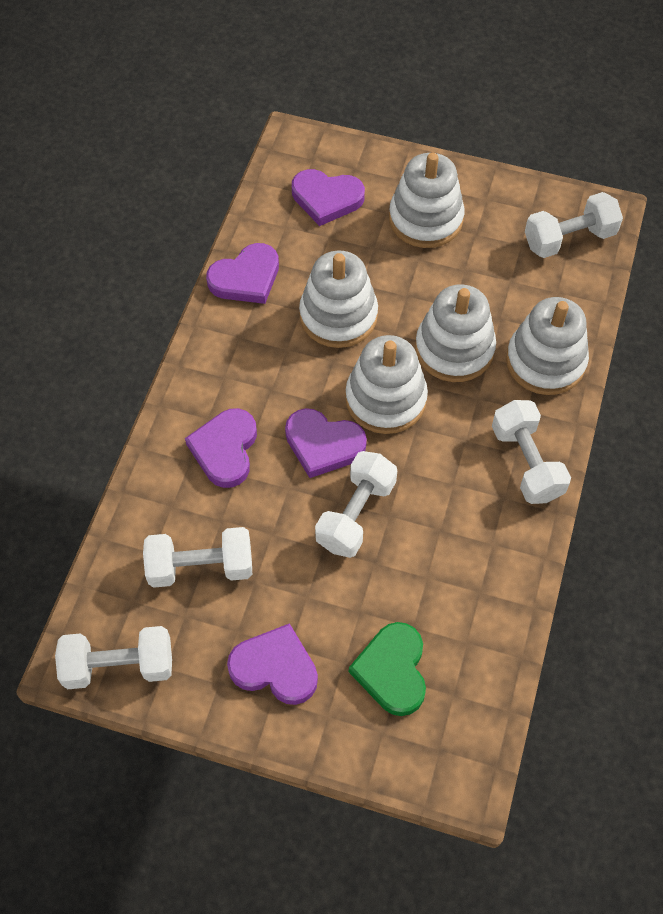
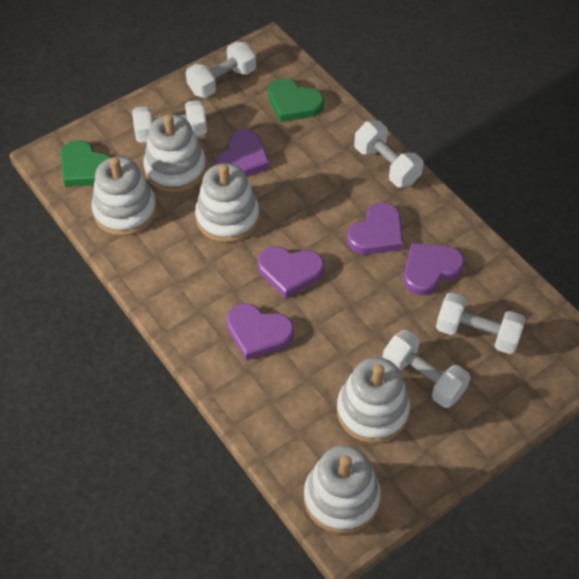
green heart: 1 -> 2

